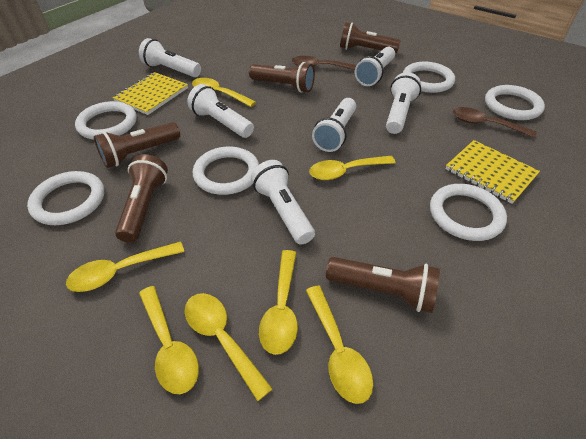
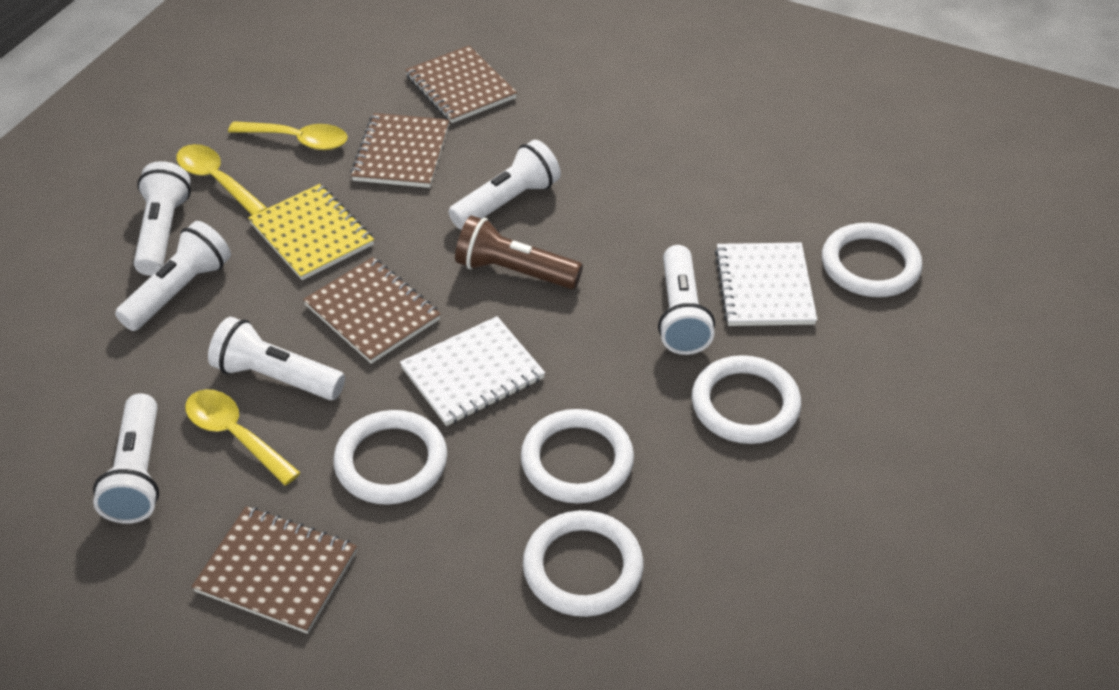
brown flashlight: 5 -> 1
brown notebook: 0 -> 4
brown spoon: 2 -> 0
white notebook: 0 -> 2
white ring: 6 -> 5
yellow notebook: 2 -> 1
yellow spoon: 7 -> 3

